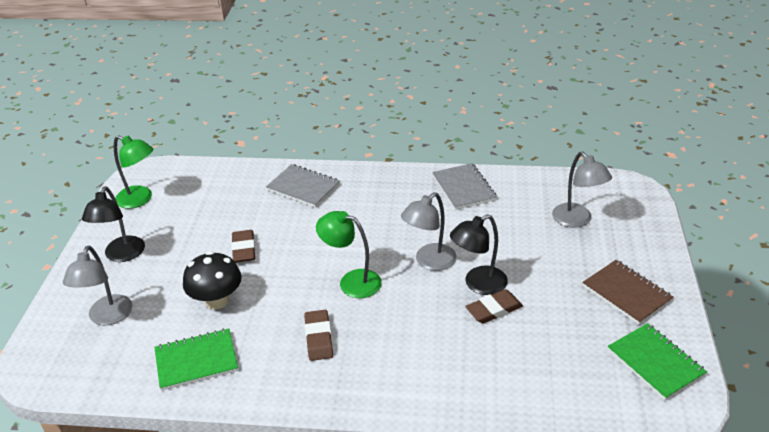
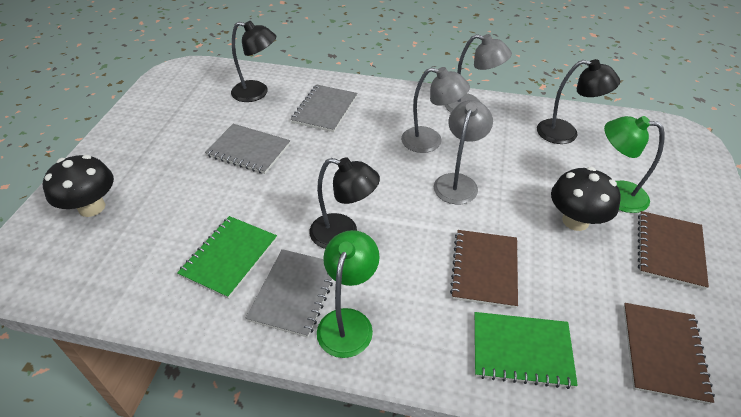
black lamp: 2 -> 3
black mushroom: 1 -> 2
brown eraser: 3 -> 0
brown notebook: 1 -> 3
grey notebook: 2 -> 3

